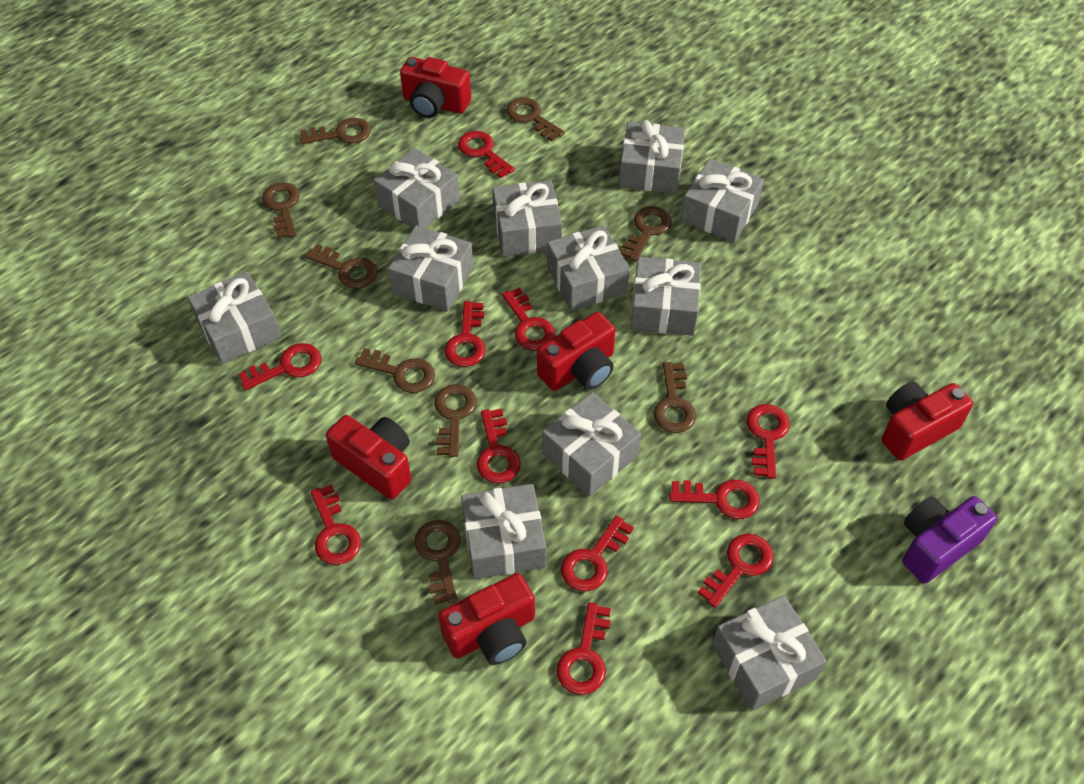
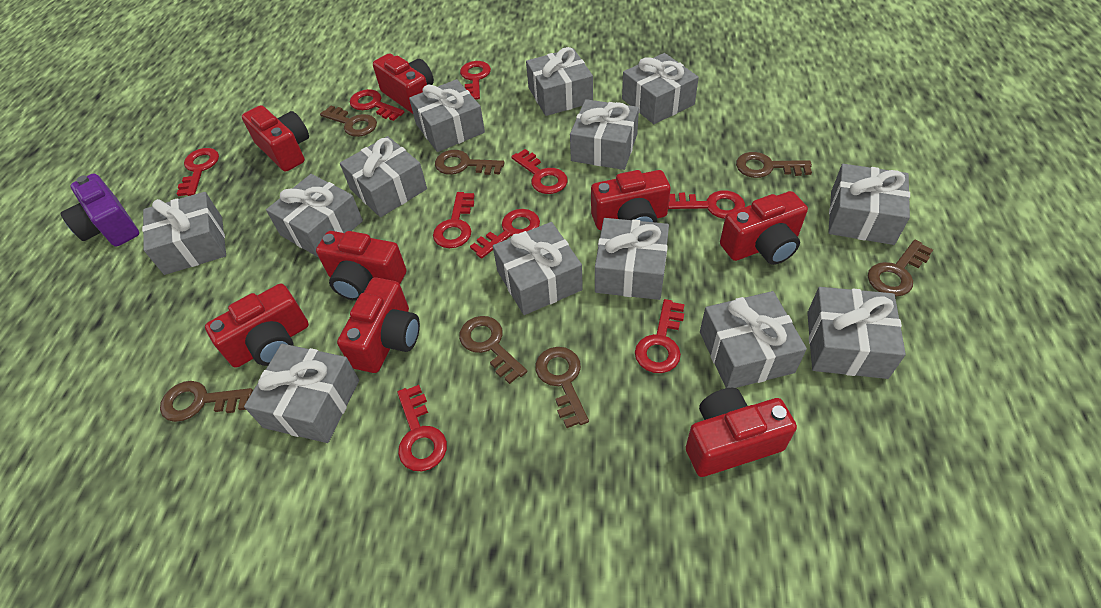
brown key: 9 -> 7
grey gift: 11 -> 13
red camera: 5 -> 8
red key: 11 -> 9

